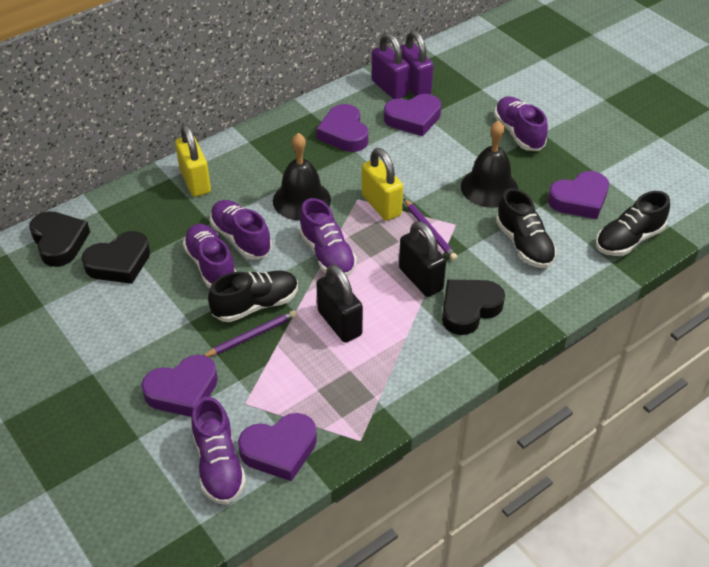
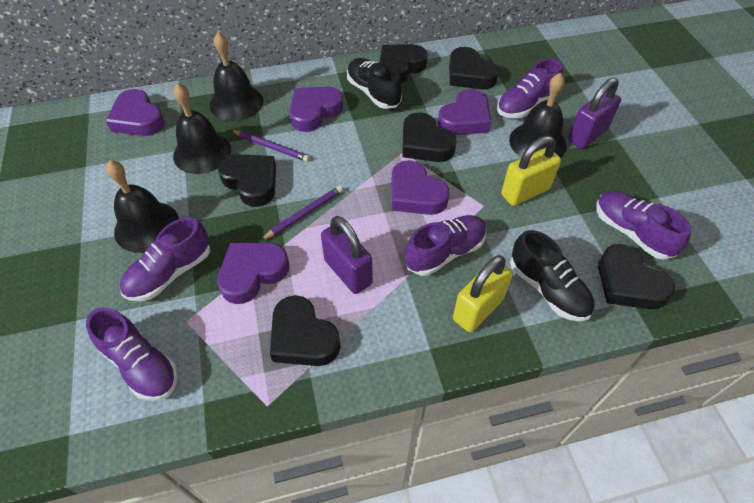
black bell: 2 -> 4
black heart: 3 -> 6
black padlock: 2 -> 0
black shoe: 3 -> 2

